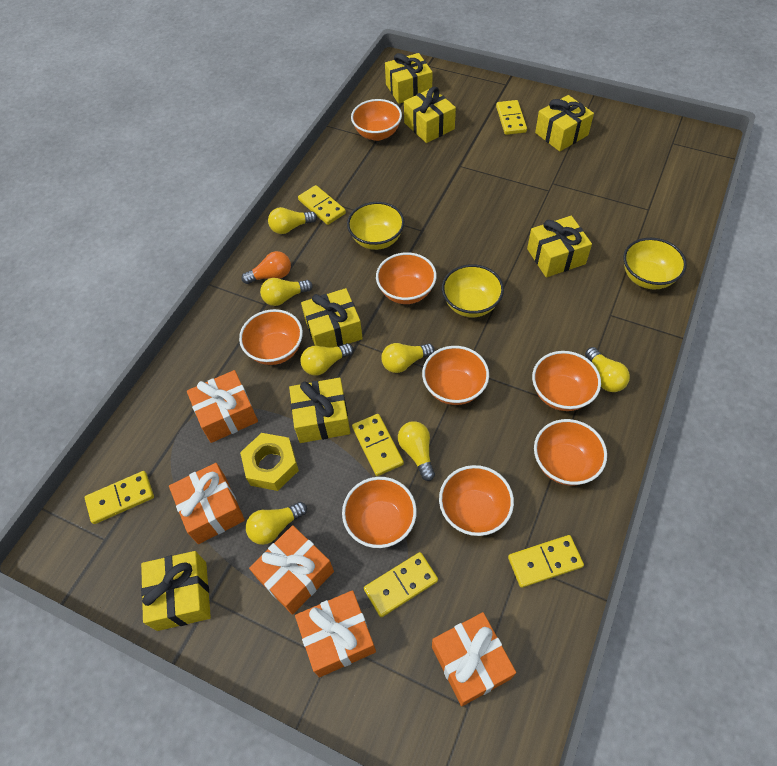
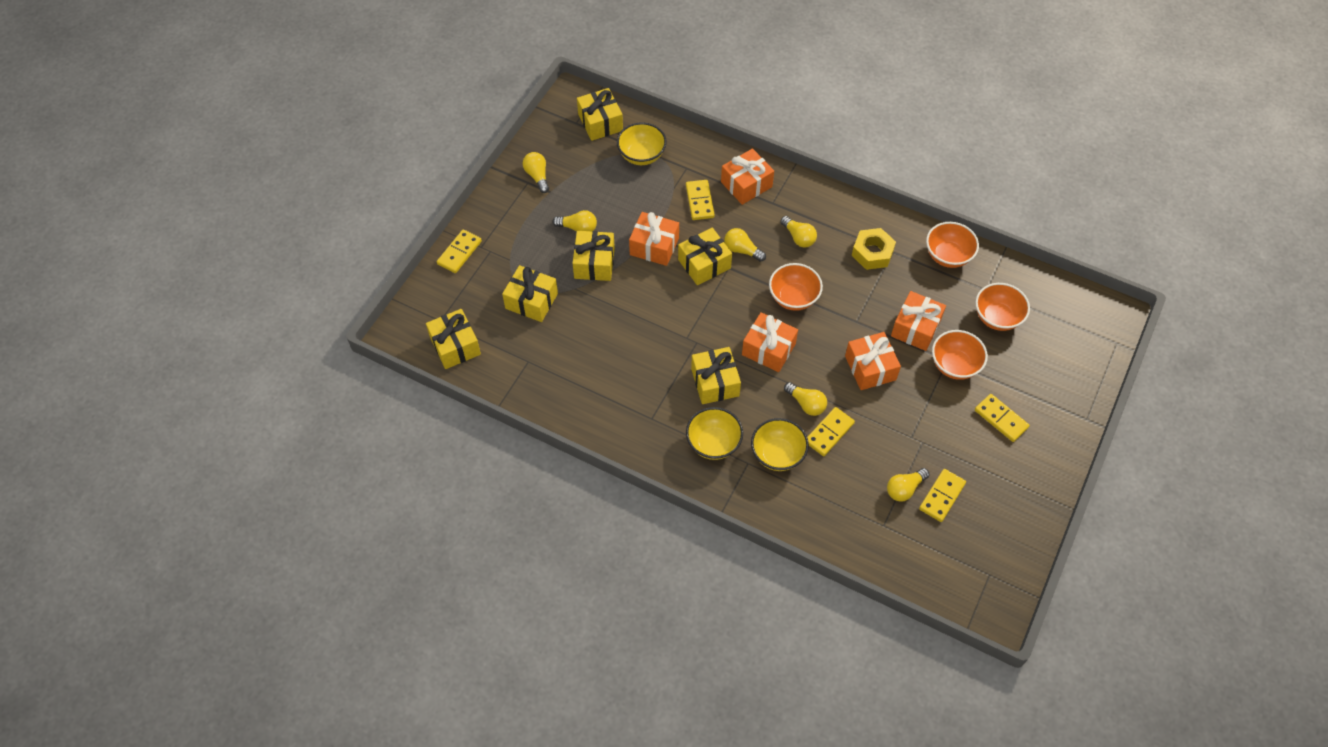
orange bowl: 8 -> 4
orange light bulb: 1 -> 0
yellow domino: 6 -> 5
yellow gift: 7 -> 6
yellow light bulb: 7 -> 6

